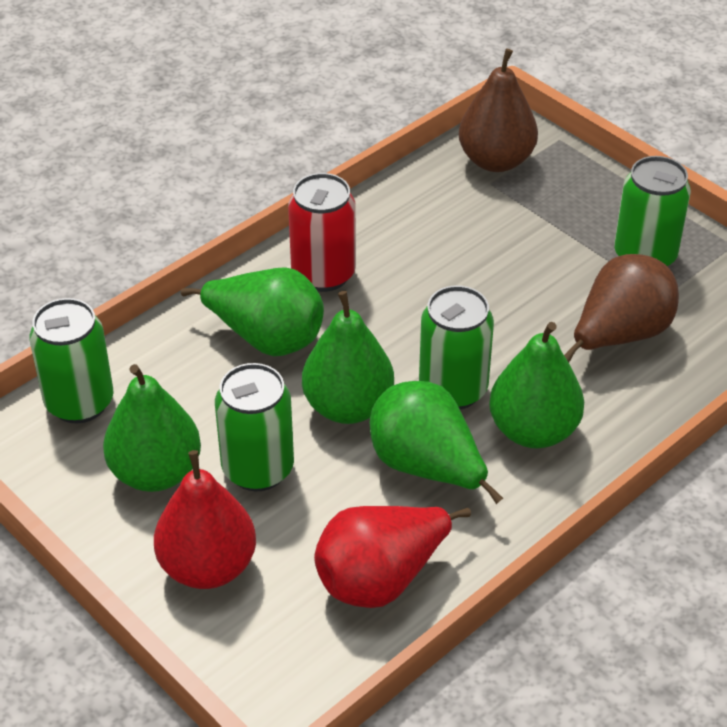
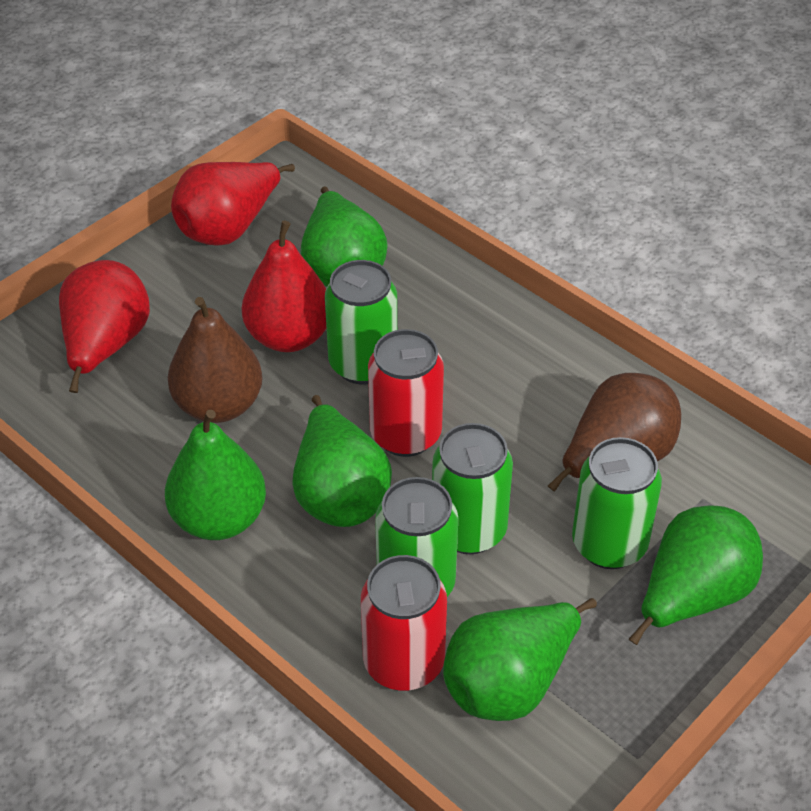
red can: 1 -> 2
red pear: 2 -> 3

